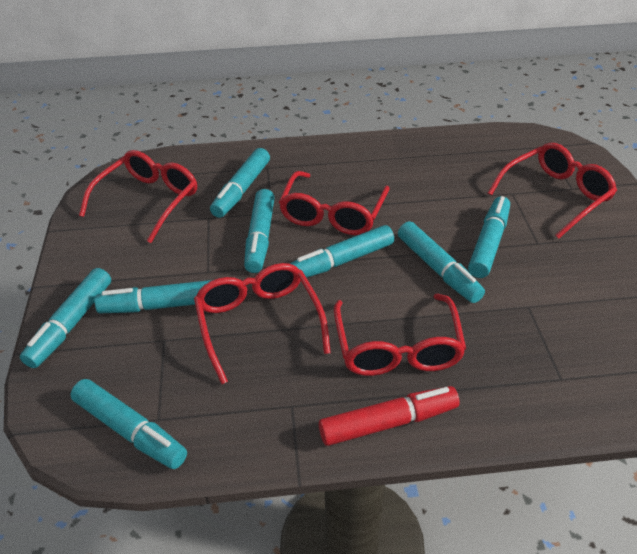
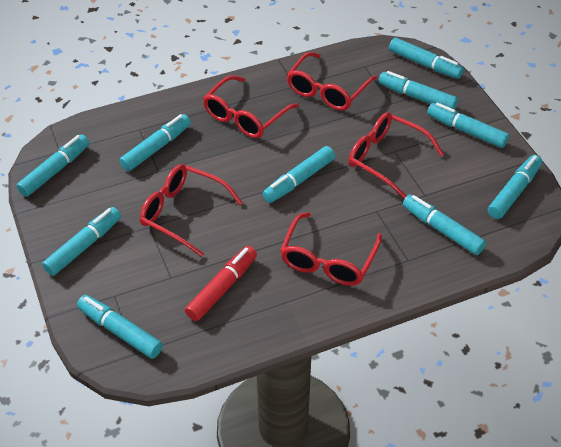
turquoise marker: 8 -> 10

